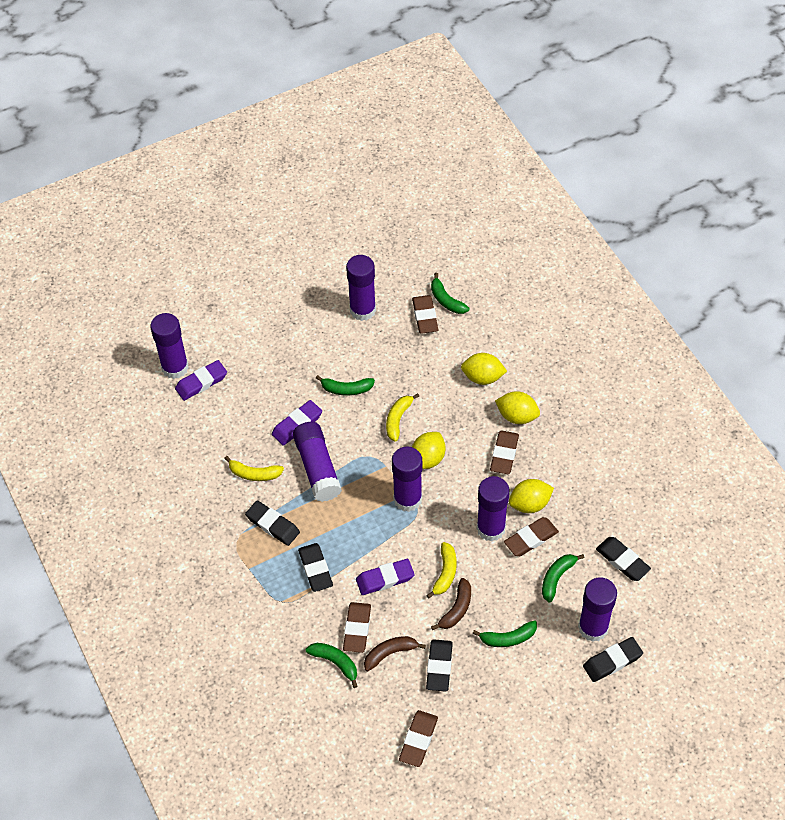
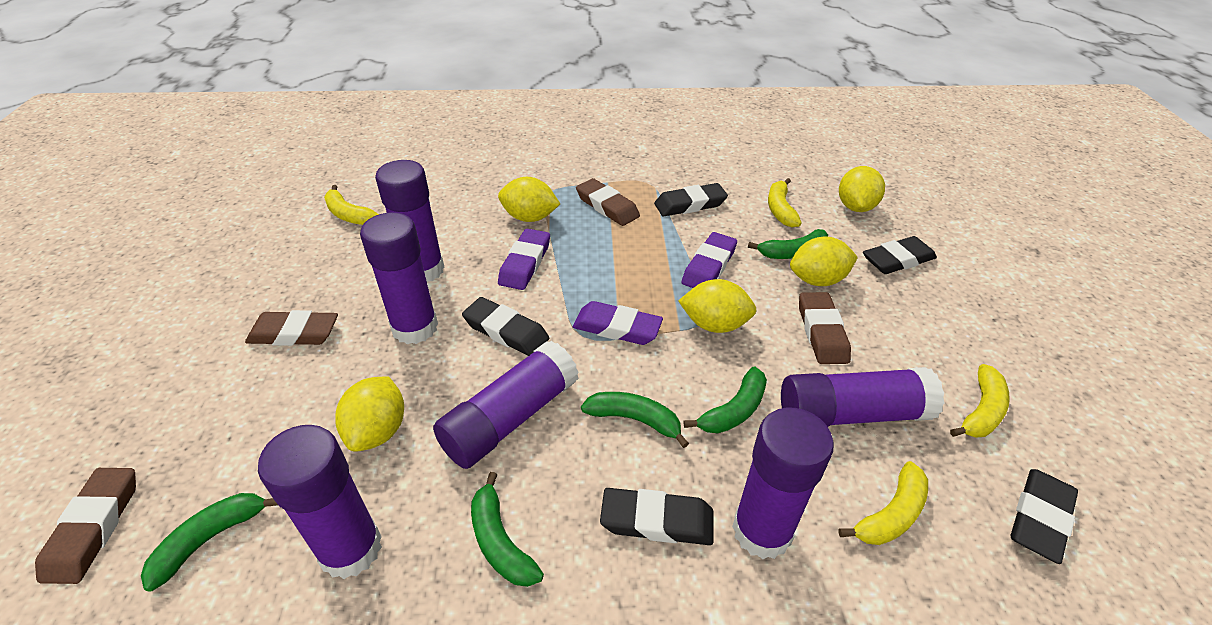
brown banana: 2 -> 0
brown eraser: 5 -> 4
yellow banana: 3 -> 4
yellow lemon: 4 -> 5

